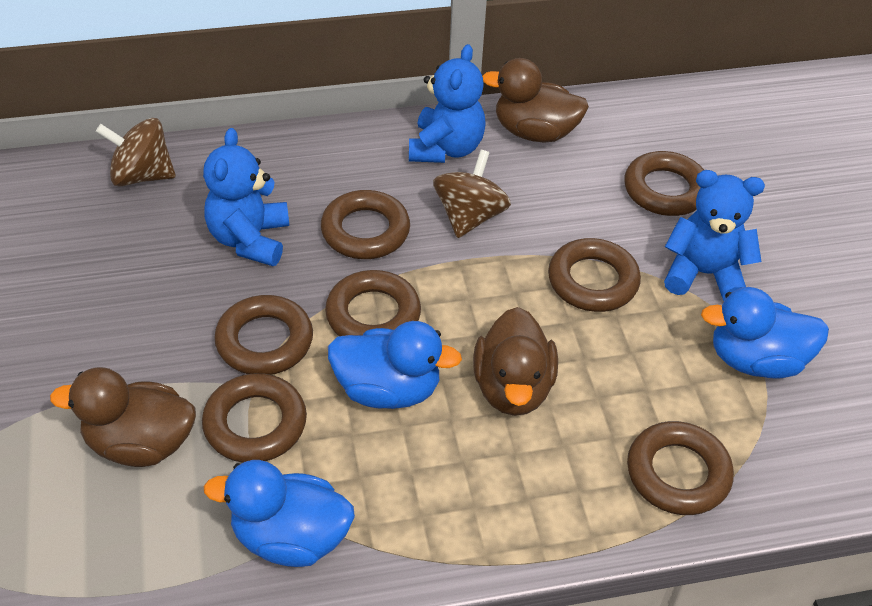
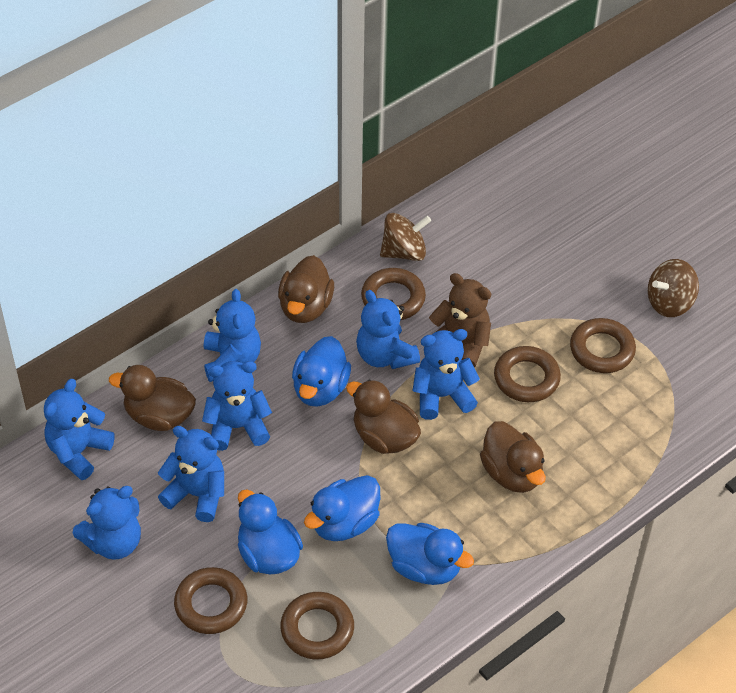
blue duck: 3 -> 4
blue teddy bear: 3 -> 7
brown duck: 3 -> 4
brown ring: 7 -> 5
brown teddy bear: 0 -> 1

